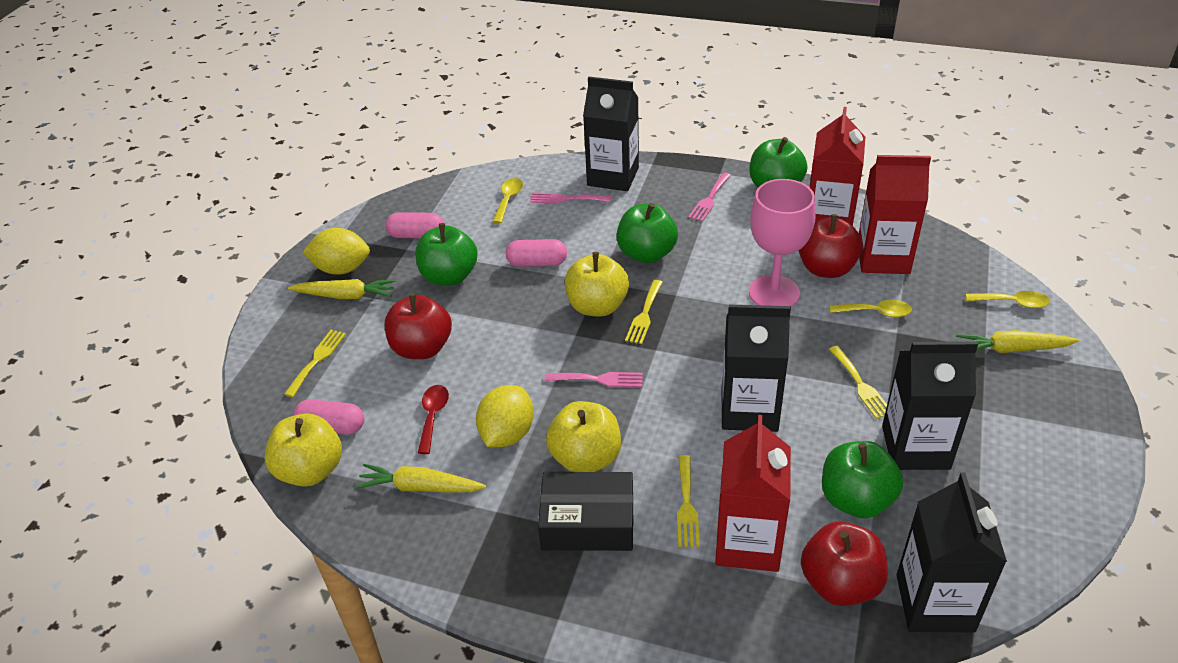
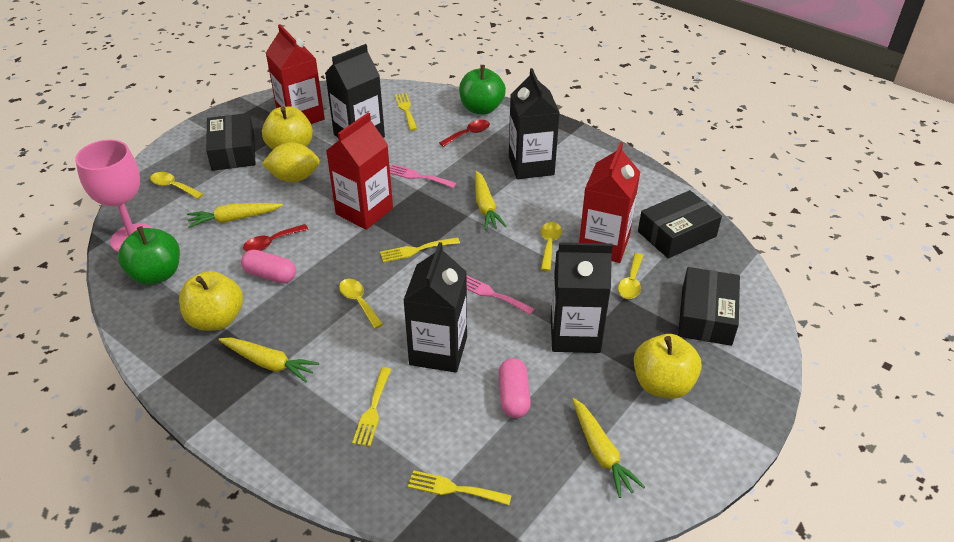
black box: 1 -> 3
green apple: 4 -> 2
pink capsule: 3 -> 2
pink fork: 3 -> 2
red apple: 3 -> 0
red spoon: 1 -> 2
yellow carrot: 3 -> 4
yellow lemon: 2 -> 1
yellow spoon: 3 -> 4

